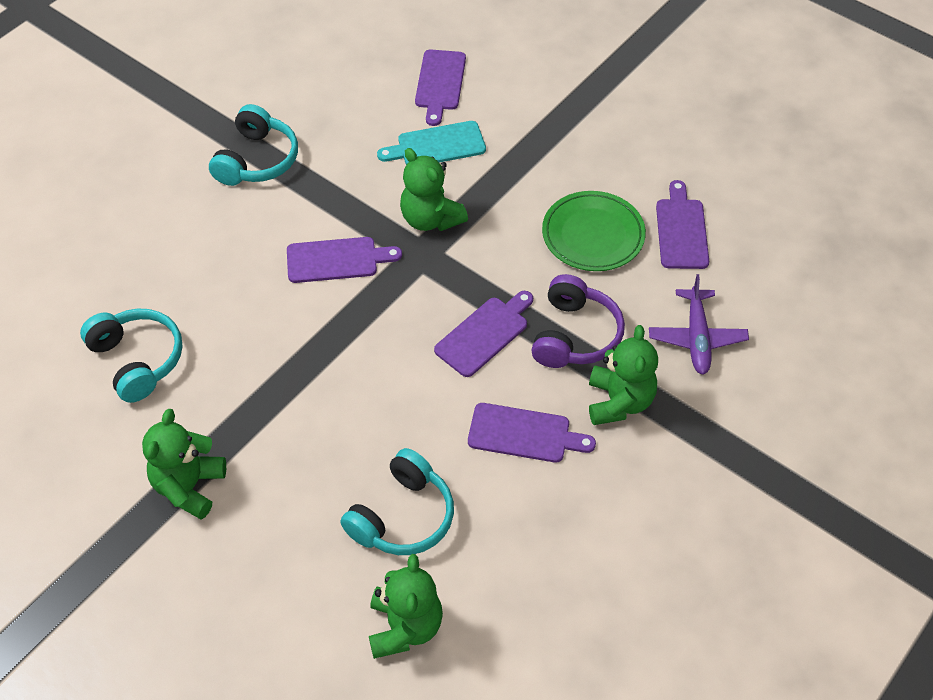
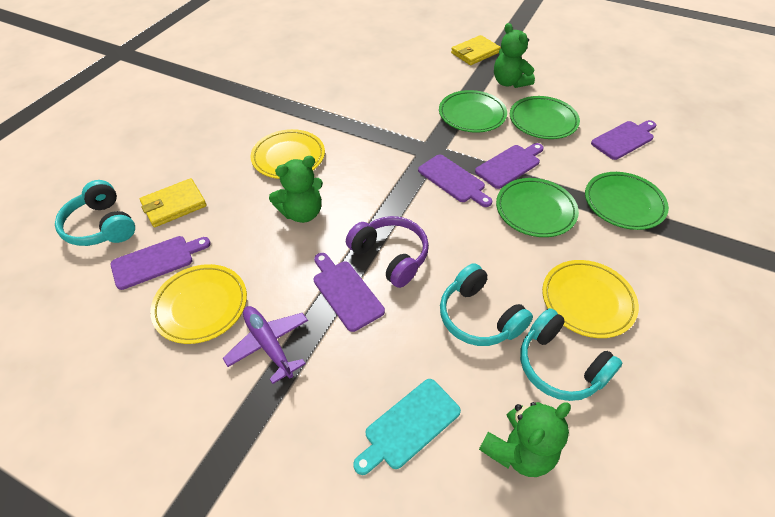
green plate: 1 -> 4
green teddy bear: 4 -> 3
yellow plate: 0 -> 3
yellow wallet: 0 -> 2

